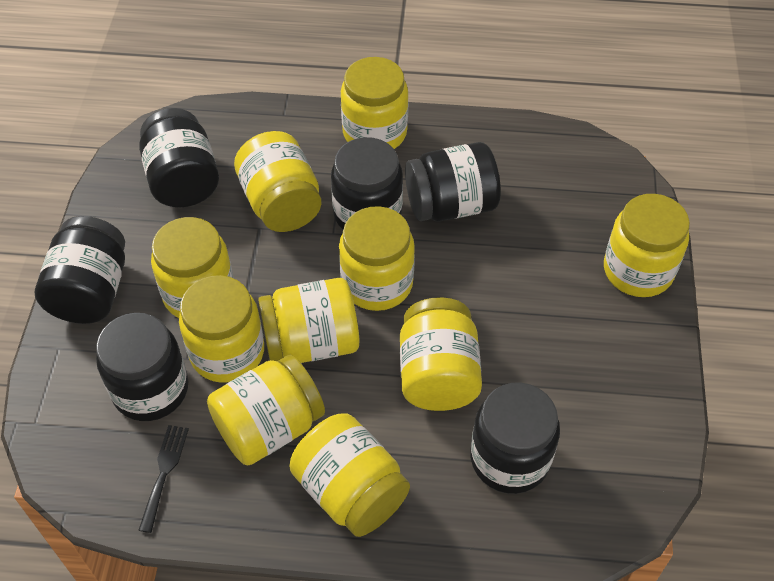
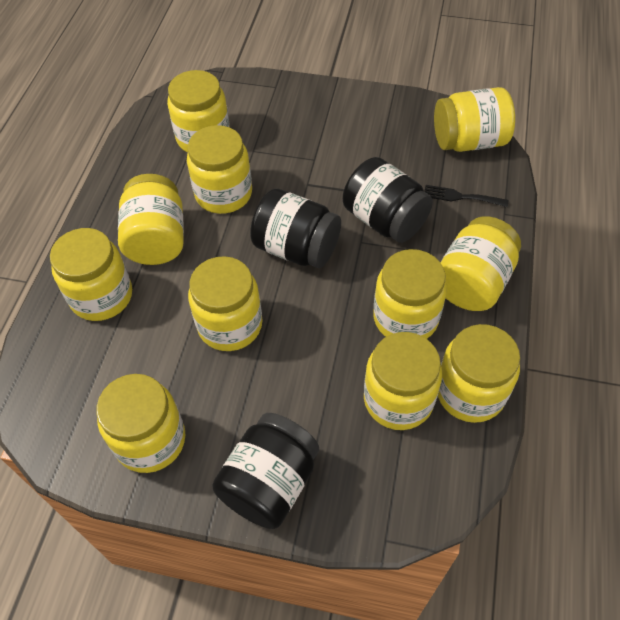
black jar: 6 -> 3
yellow jar: 10 -> 11

